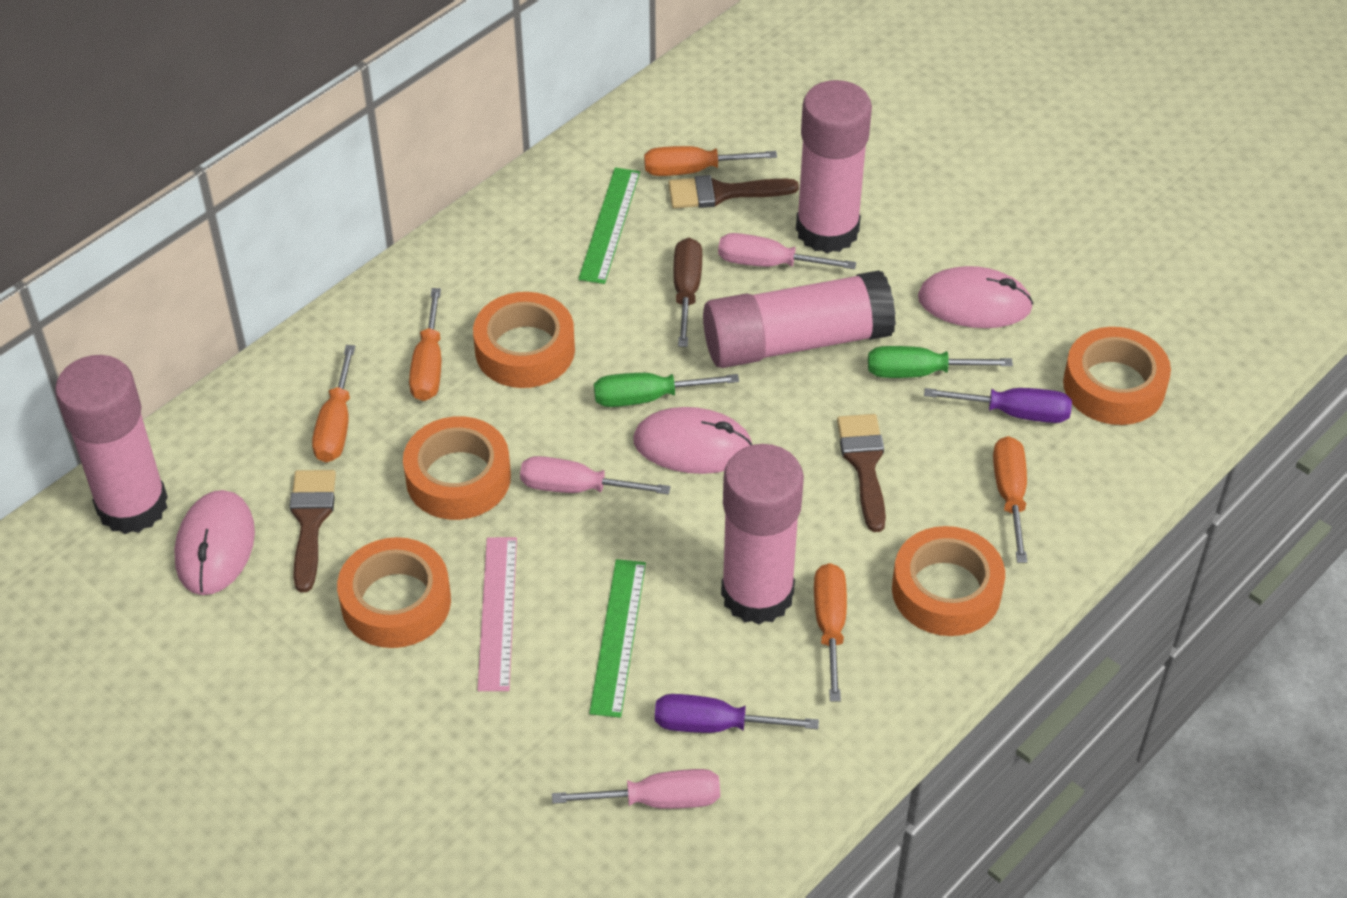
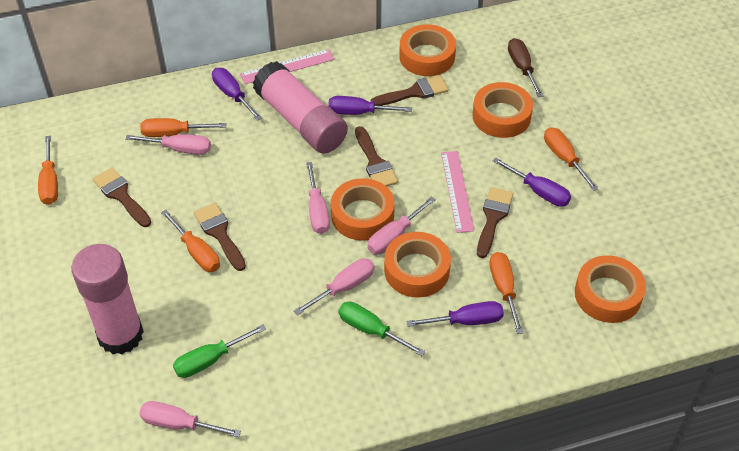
brown brush: 3 -> 5
green ruler: 2 -> 0
pink glue stick: 4 -> 2
pink mouse: 3 -> 0
pink ruler: 1 -> 2
pink screwdriver: 3 -> 5
purple screwdriver: 2 -> 4

